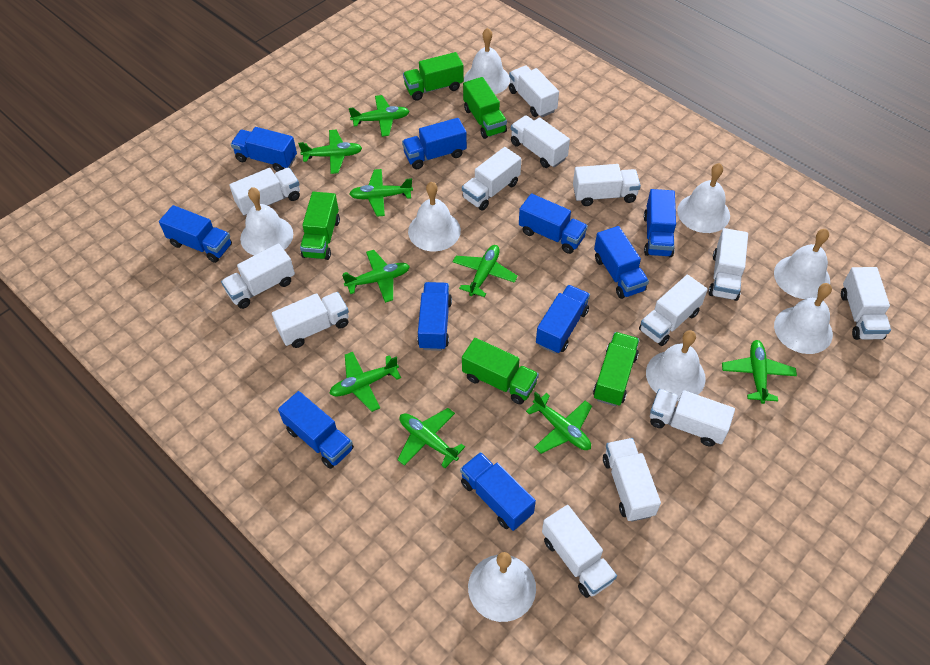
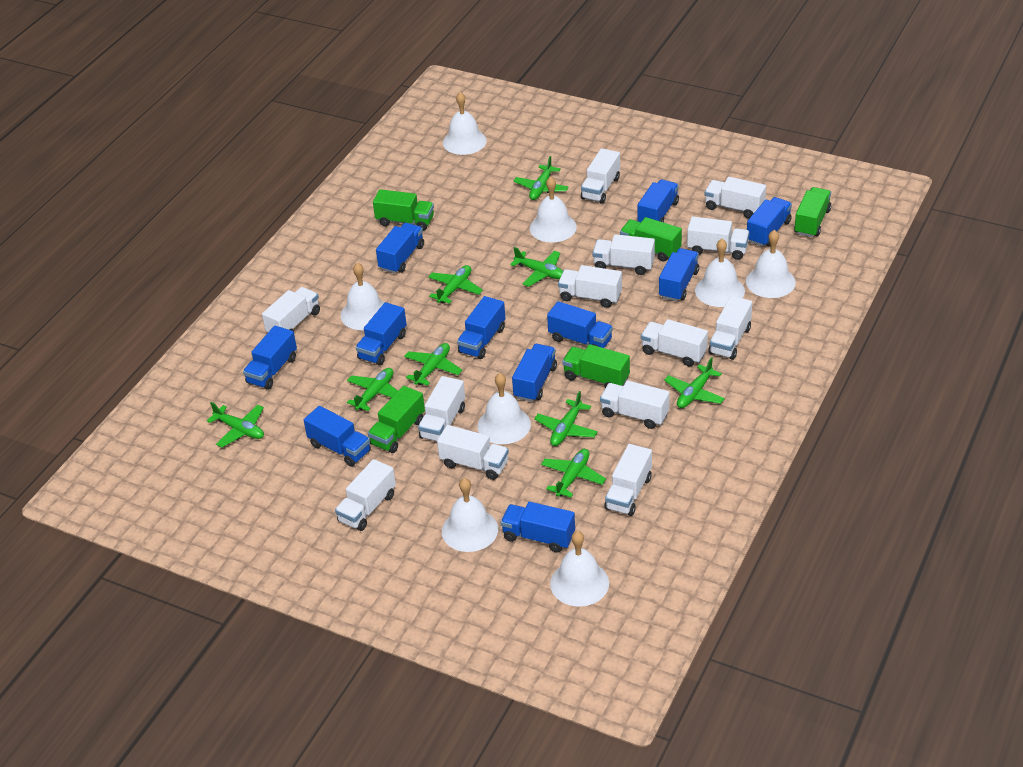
blue truck: 10 -> 11

